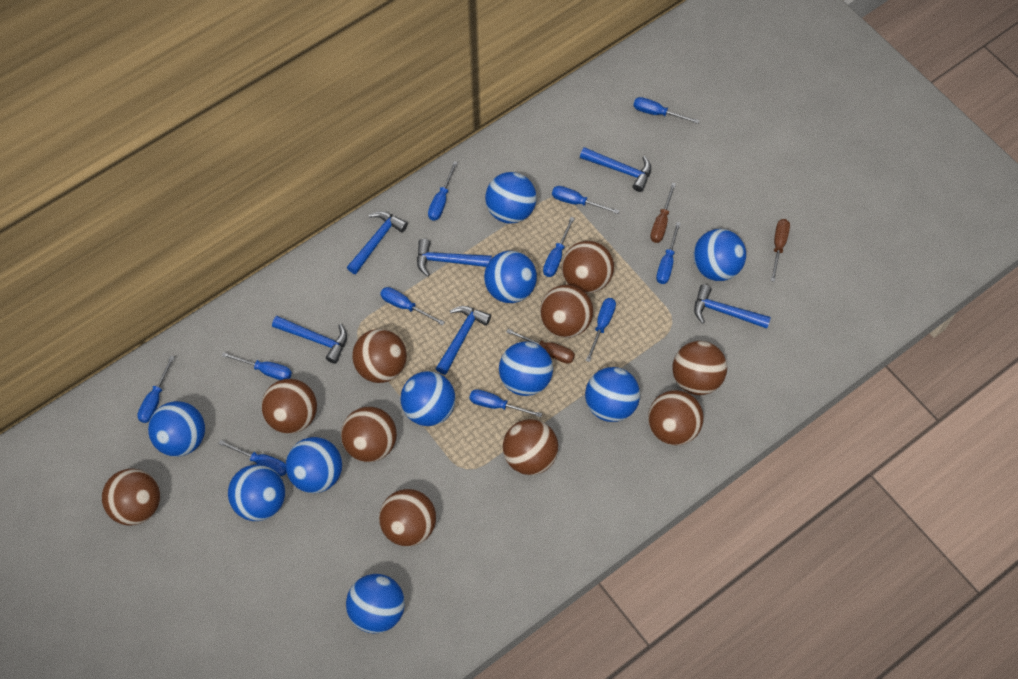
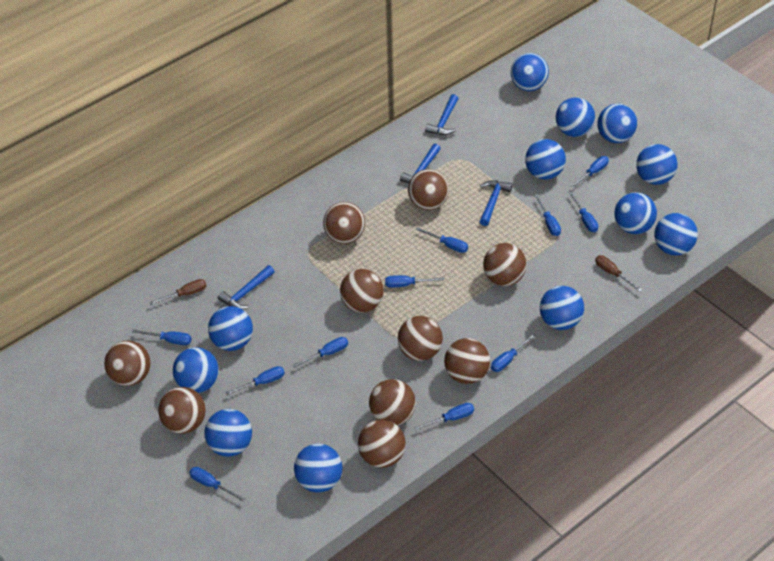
blue ball: 10 -> 12
blue hammer: 6 -> 4
brown screwdriver: 3 -> 2

